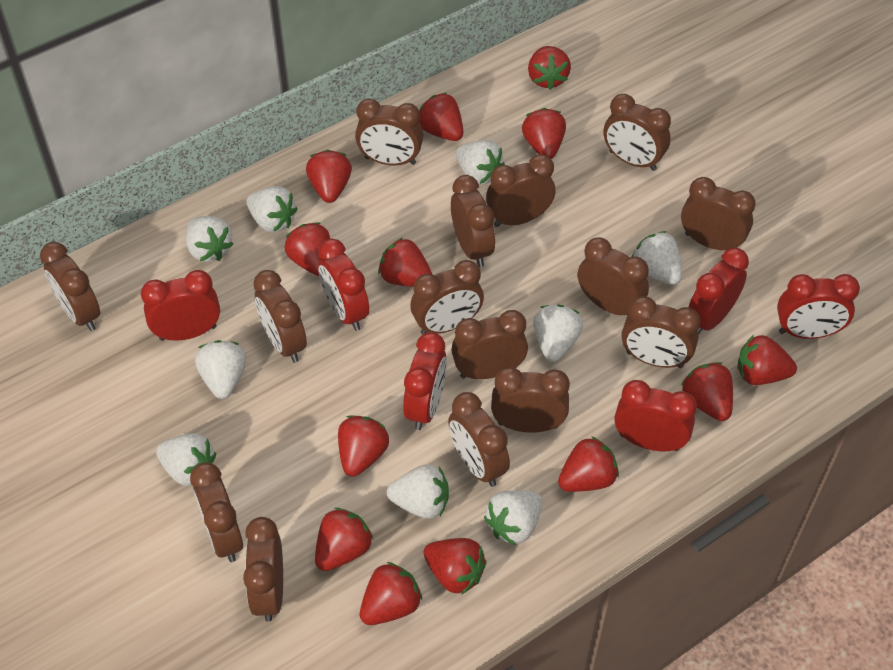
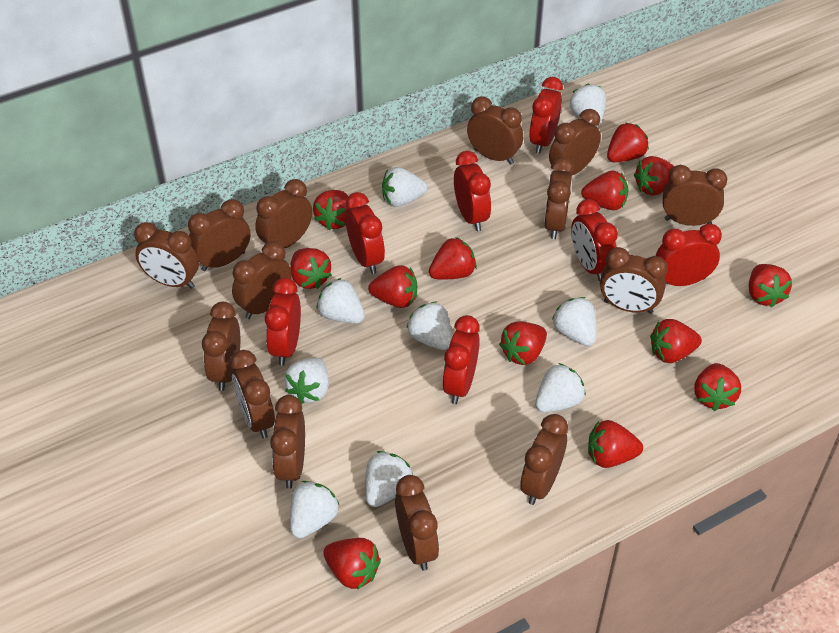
brown clock: 15 -> 14
red clock: 6 -> 7

